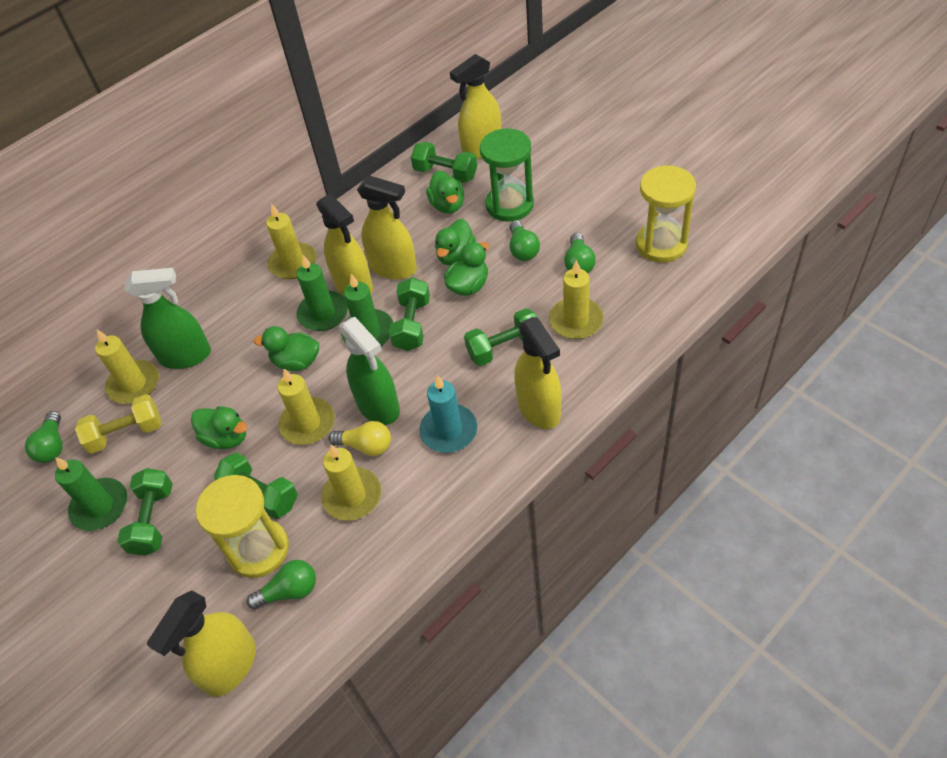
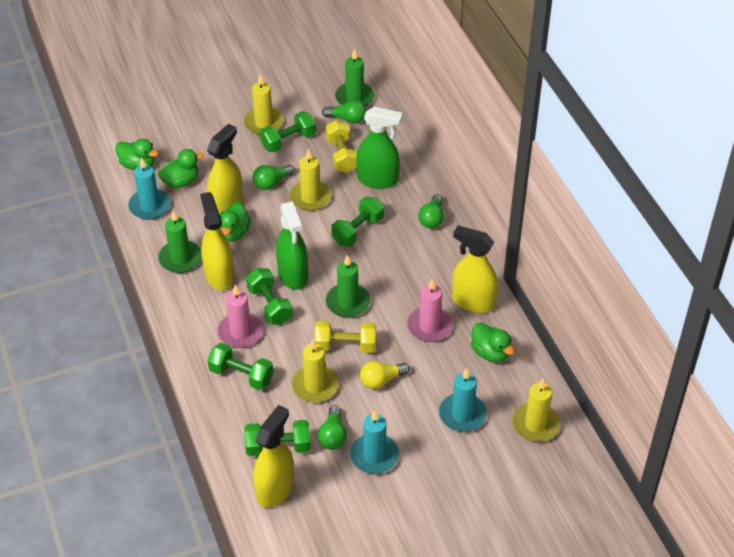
green duck: 5 -> 4
green hourglass: 1 -> 0
pink candle: 0 -> 2
turquoise candle: 1 -> 3
yellow candle: 5 -> 4
yellow dumbbell: 1 -> 2
yellow hourglass: 2 -> 0
yellow spray bottle: 5 -> 4

